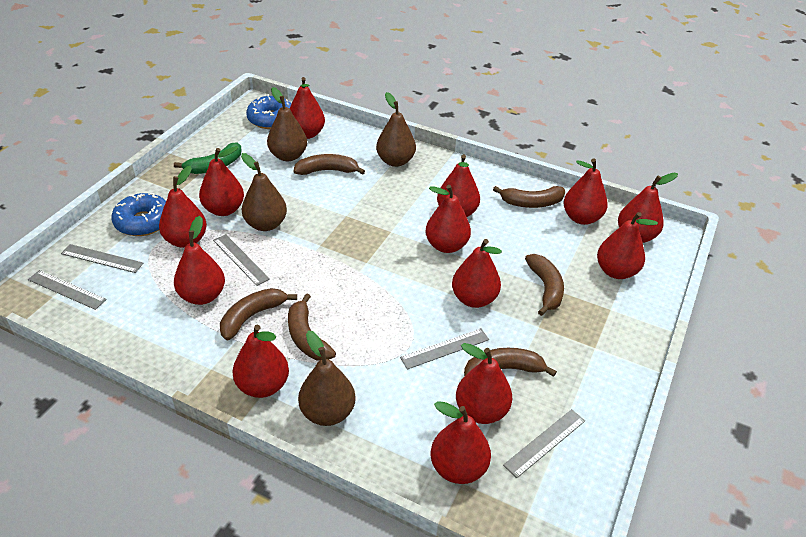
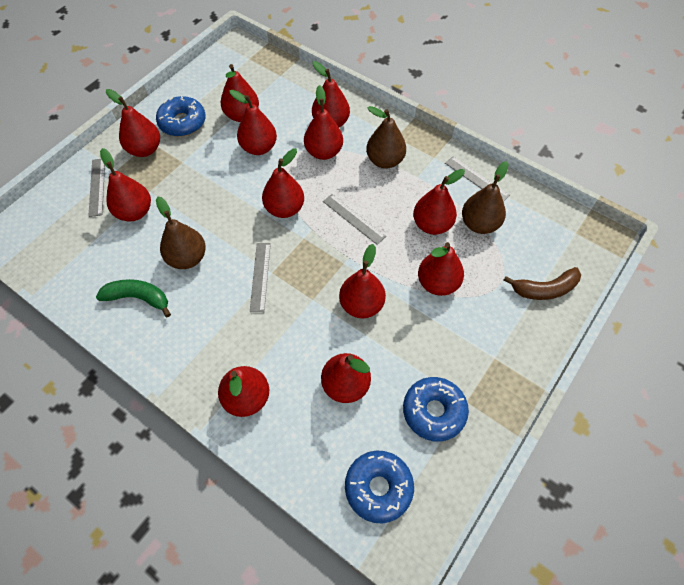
blue donut: 2 -> 3
brown banana: 6 -> 1
brown pear: 4 -> 3
grey ruler: 5 -> 4
red pear: 13 -> 12

